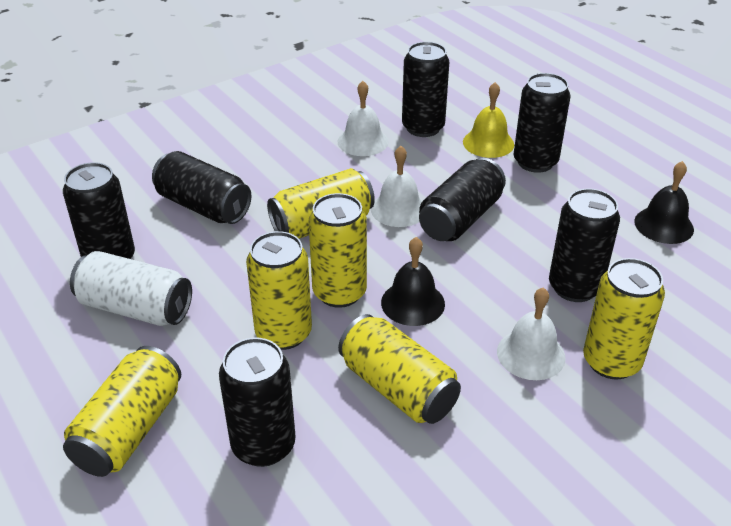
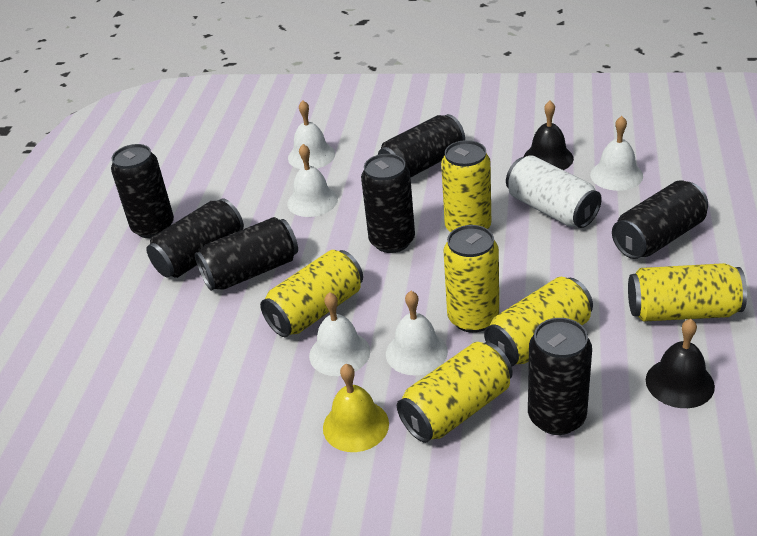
white bell: 3 -> 5

